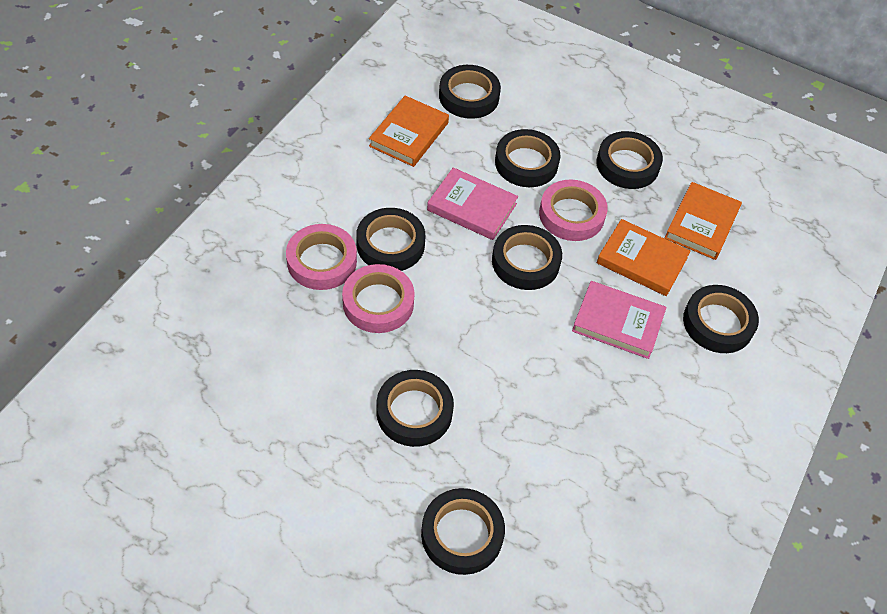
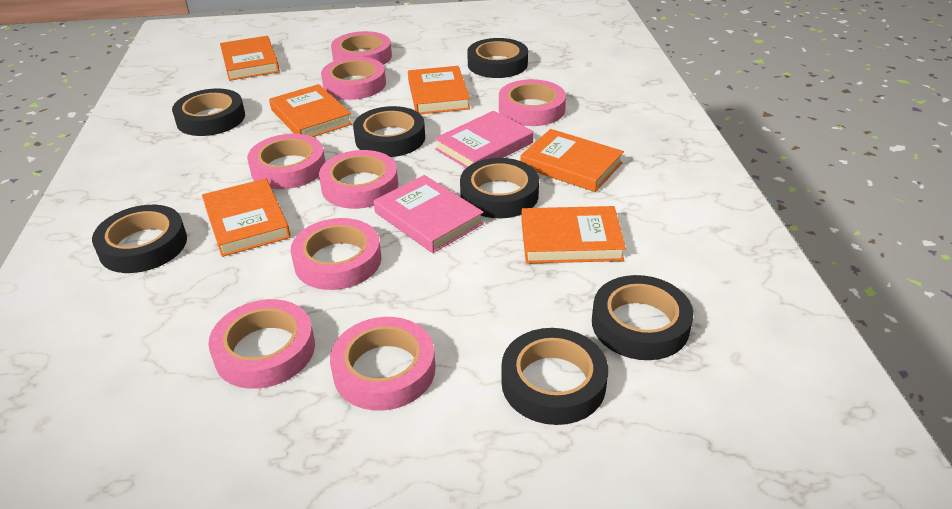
black tape: 8 -> 7
orange book: 3 -> 6
pink tape: 3 -> 8

